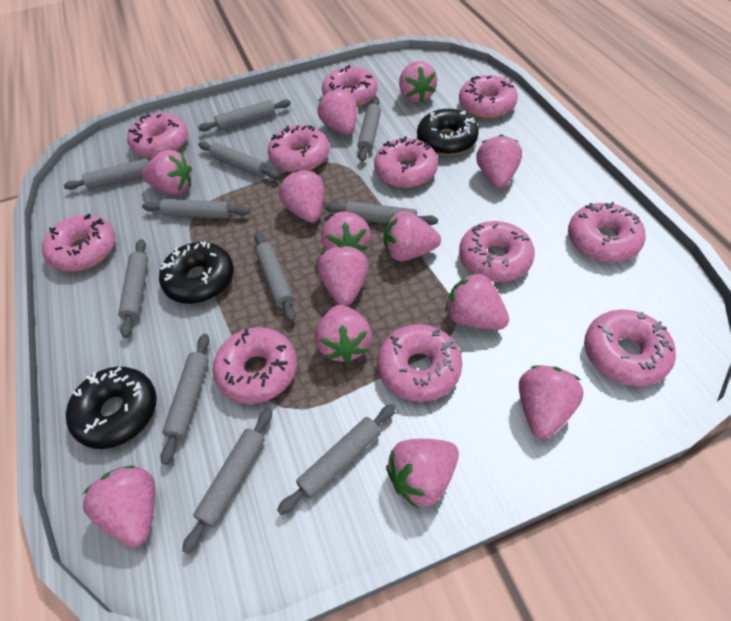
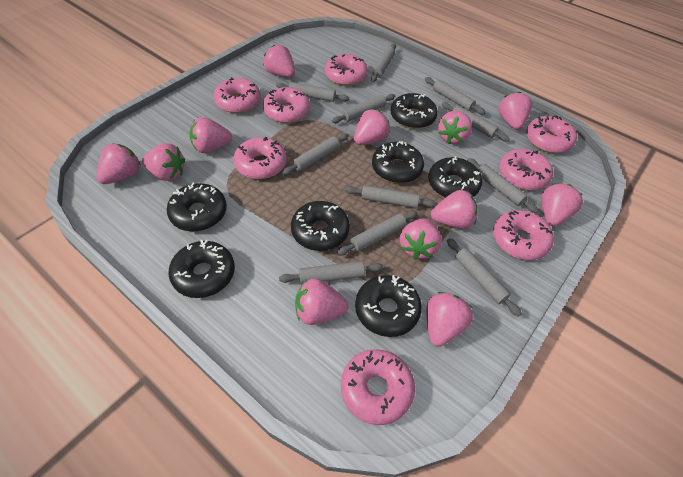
black donut: 3 -> 7
pink donut: 11 -> 8
pink strawberry: 13 -> 12

